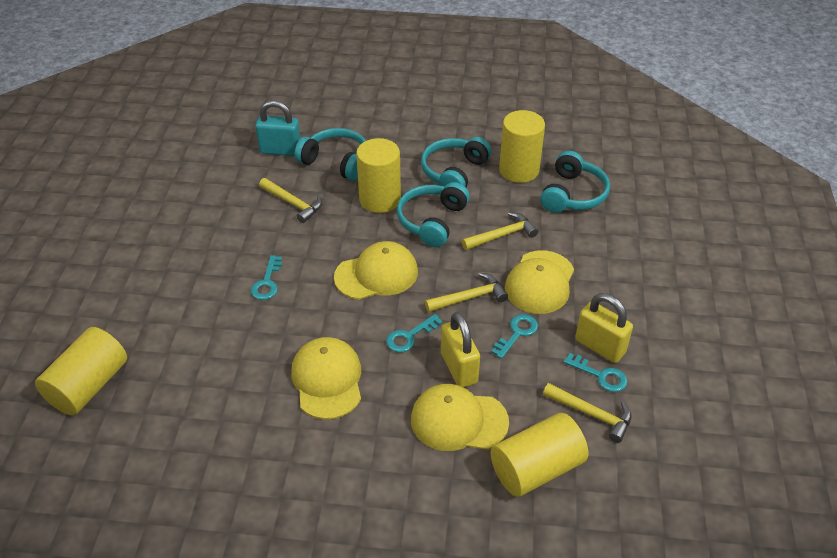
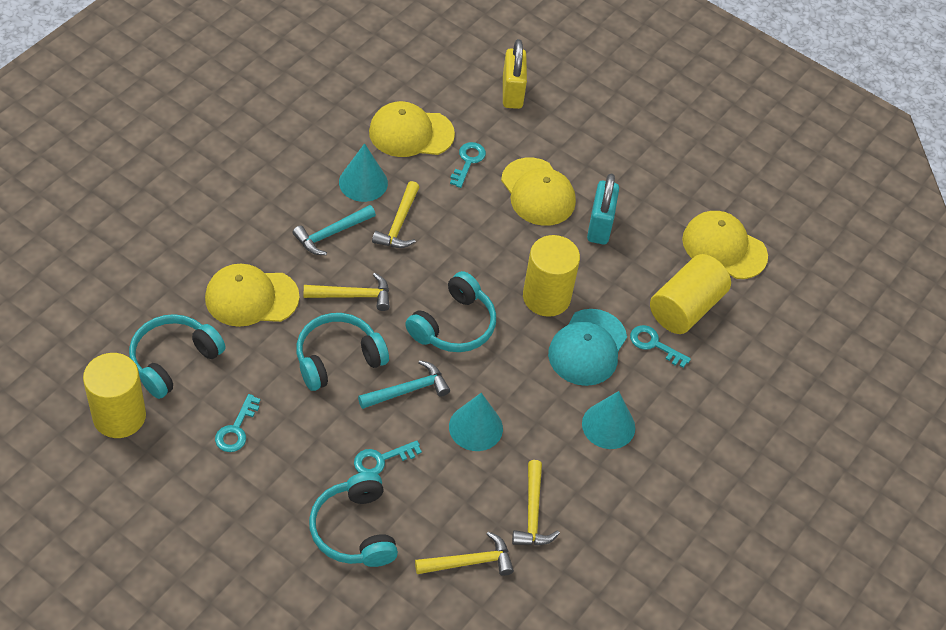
turquoise cap: 0 -> 1
turquoise cone: 0 -> 3
turquoise hammer: 0 -> 2
yellow cylinder: 4 -> 3
yellow padlock: 2 -> 1

